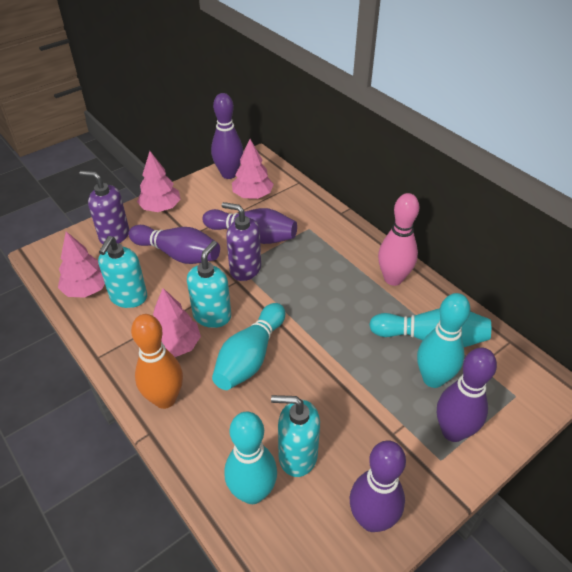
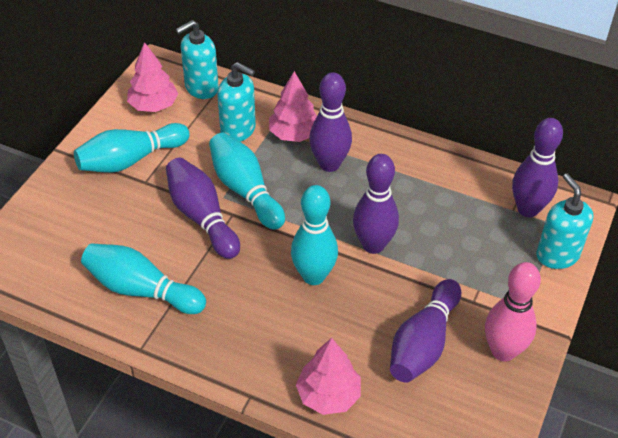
orange bowling pin: 1 -> 0
pink tree: 4 -> 3
purple soap dispenser: 2 -> 0

